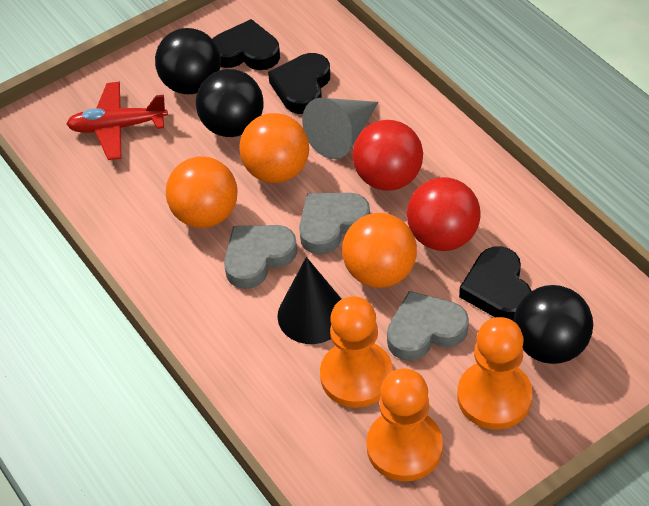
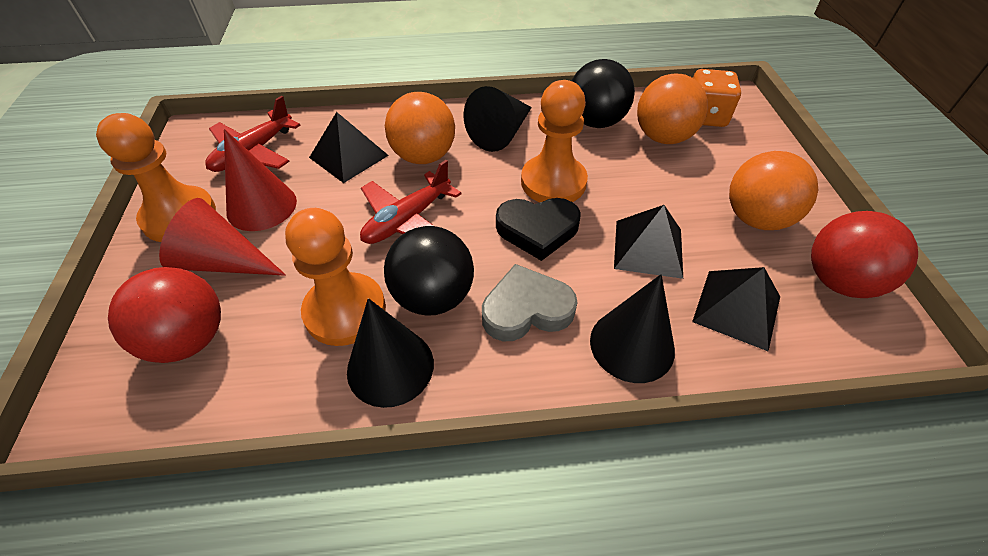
black ball: 3 -> 2
black cone: 1 -> 3
black heart: 3 -> 1
black pyramid: 0 -> 3
grey cone: 1 -> 0
grey heart: 3 -> 1
orange dice: 0 -> 1
red cone: 0 -> 2
red plane: 1 -> 2

